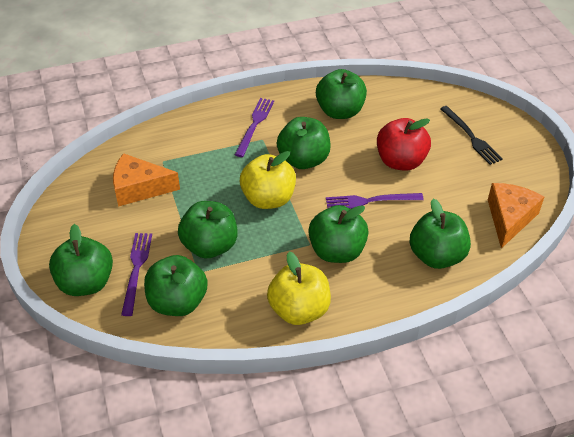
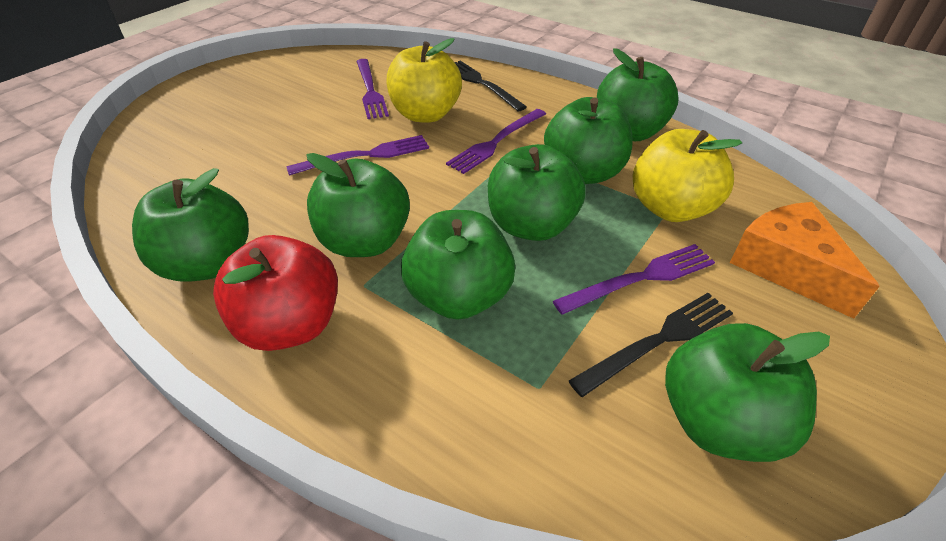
black fork: 1 -> 2
orange cheese: 2 -> 1
purple fork: 3 -> 4

